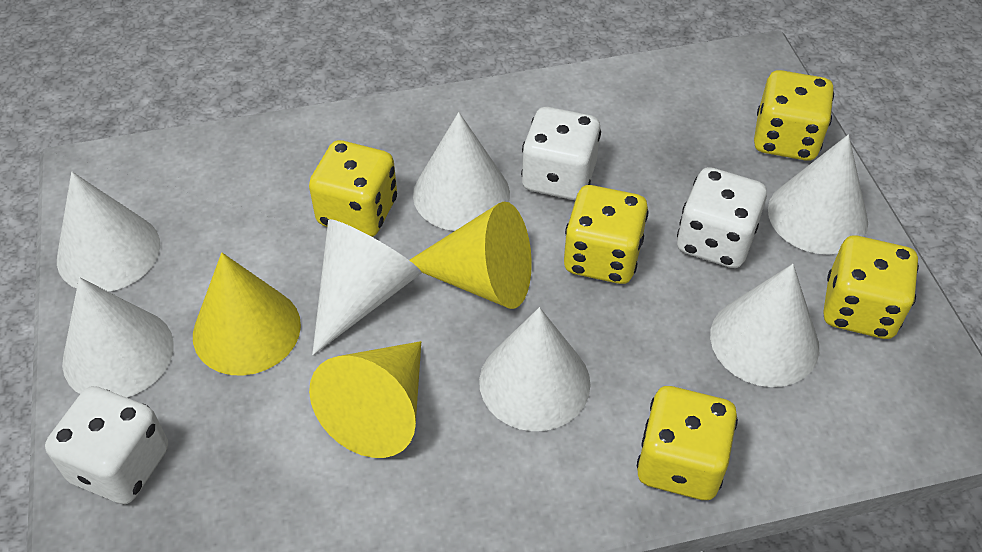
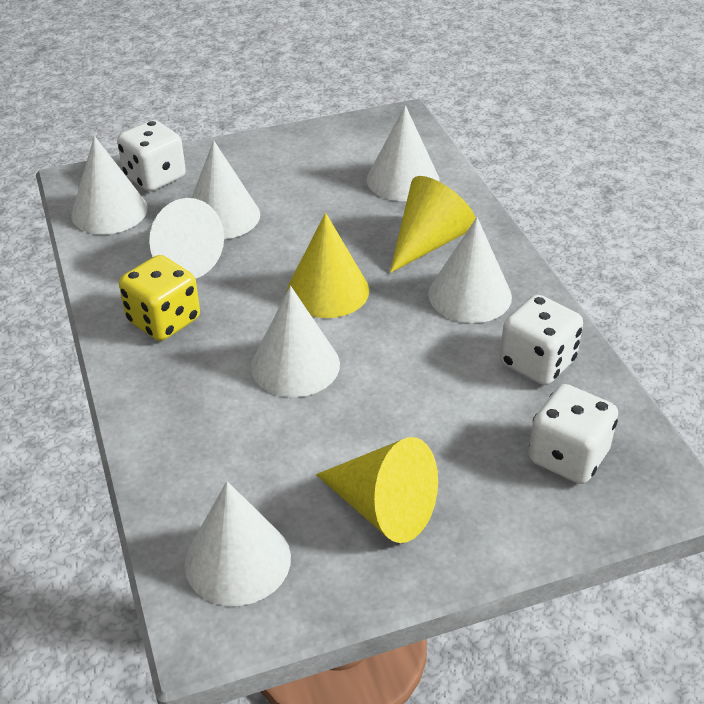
yellow dice: 5 -> 1

